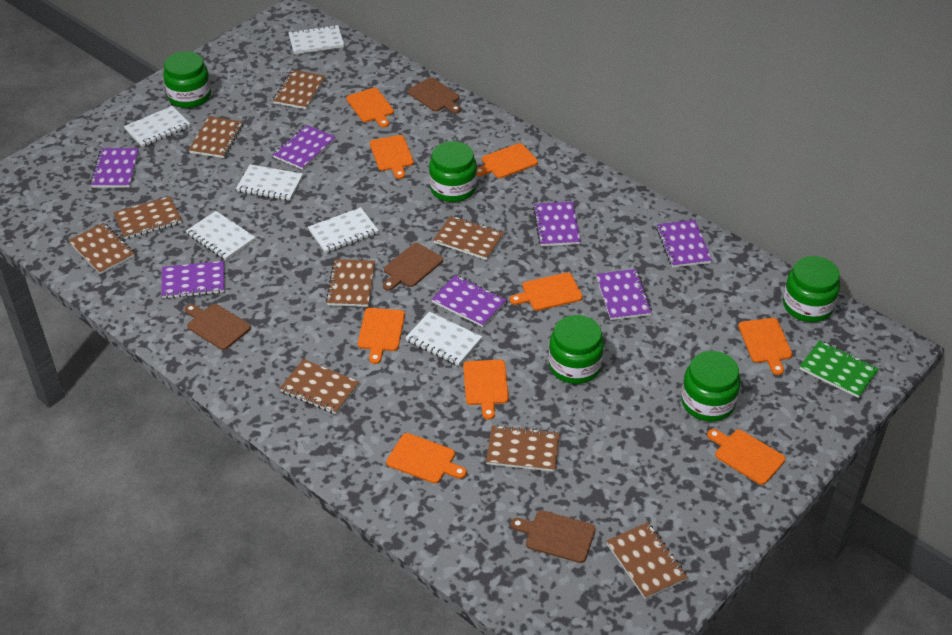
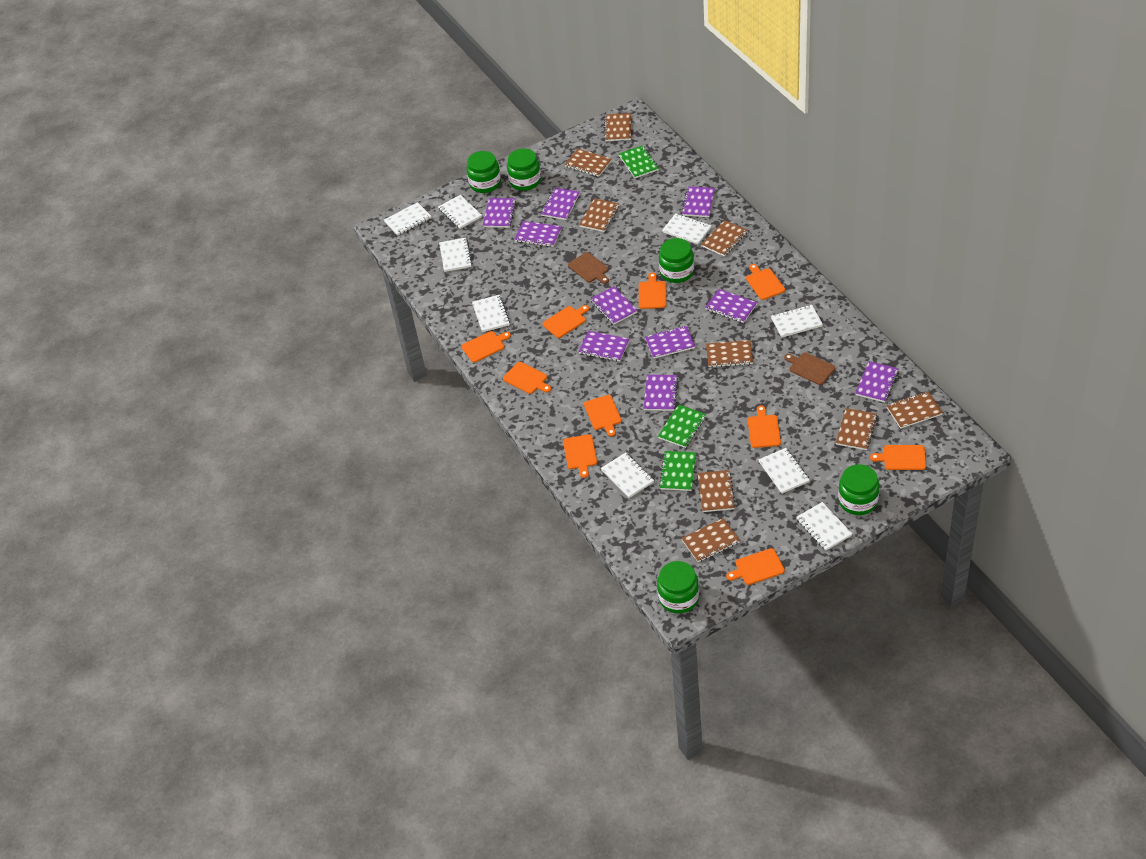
brown cutting board: 4 -> 2
green notebook: 1 -> 3
orange cutting board: 9 -> 10
purple notebook: 7 -> 10
white notebook: 6 -> 9

